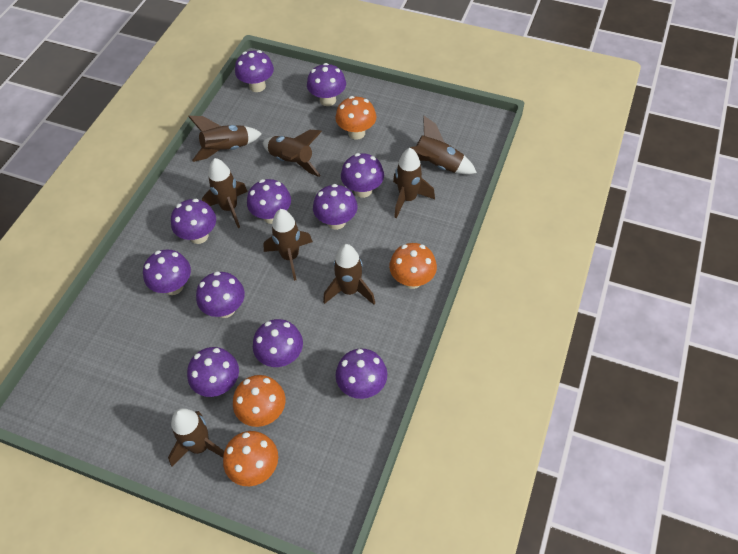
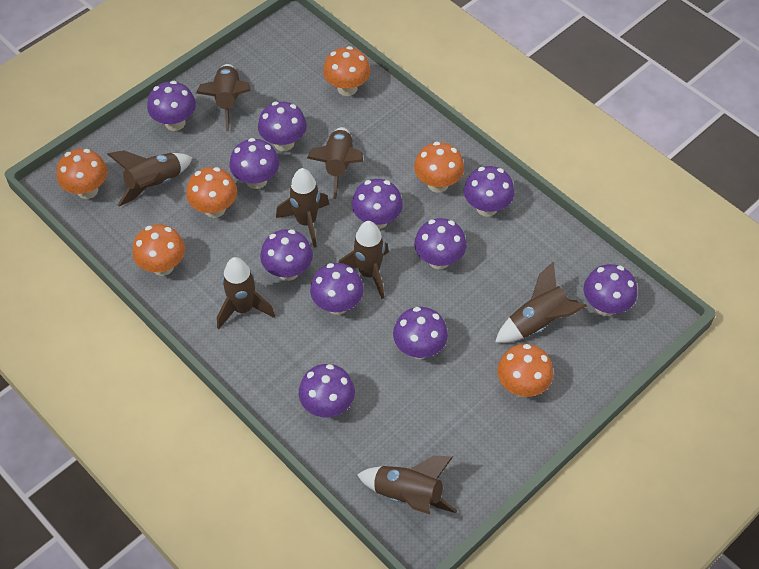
orange mushroom: 4 -> 6

